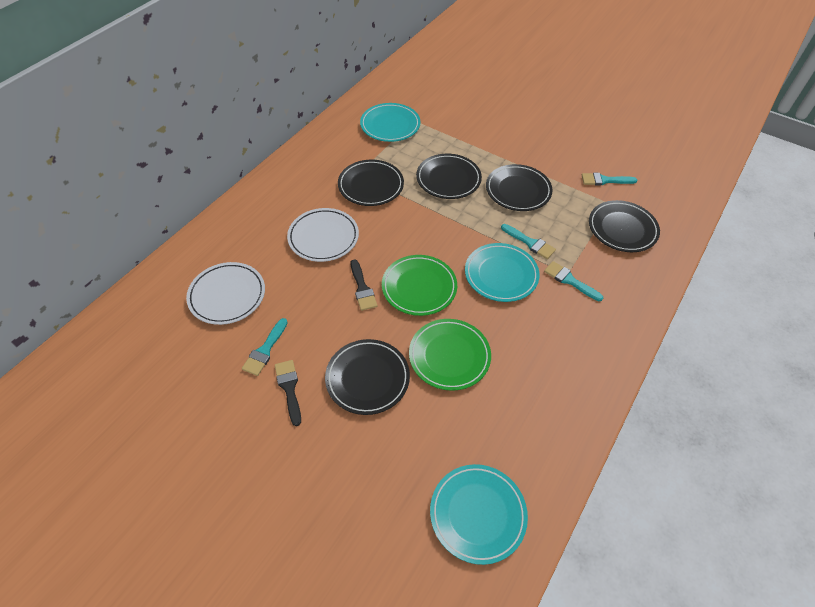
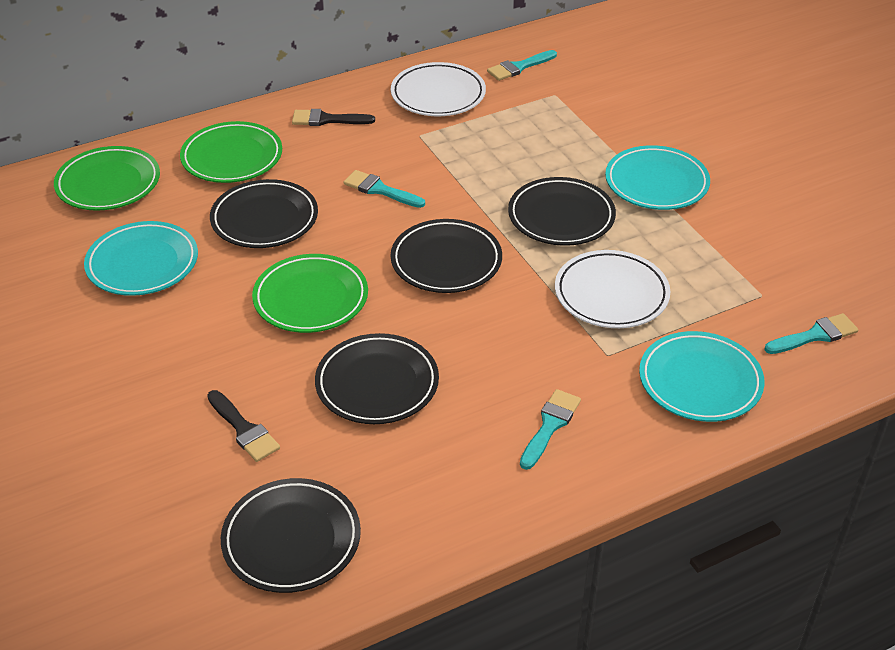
green plate: 2 -> 3

